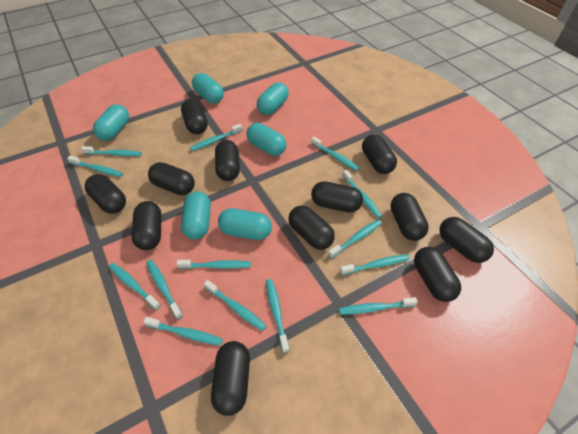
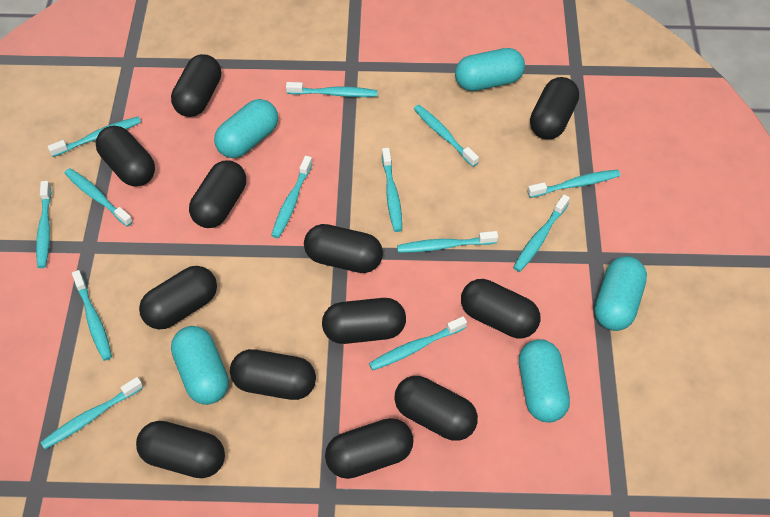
turquoise capsule: 6 -> 5
turquoise toothbrush: 14 -> 13

